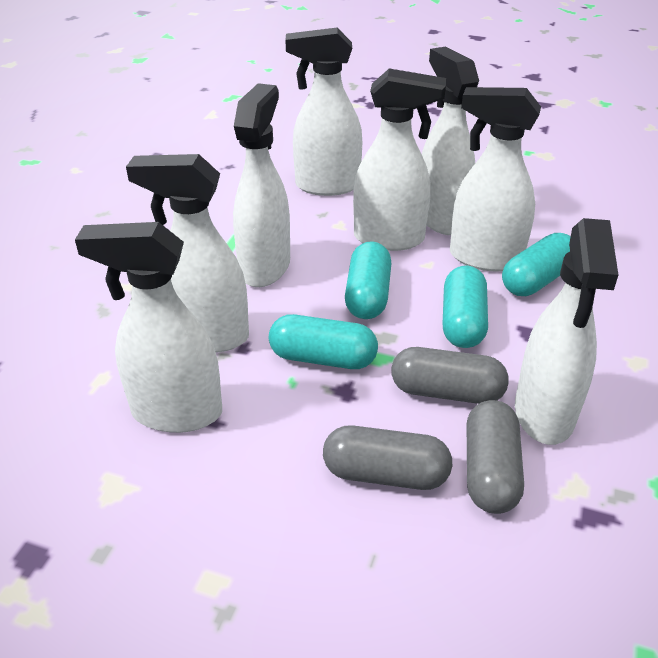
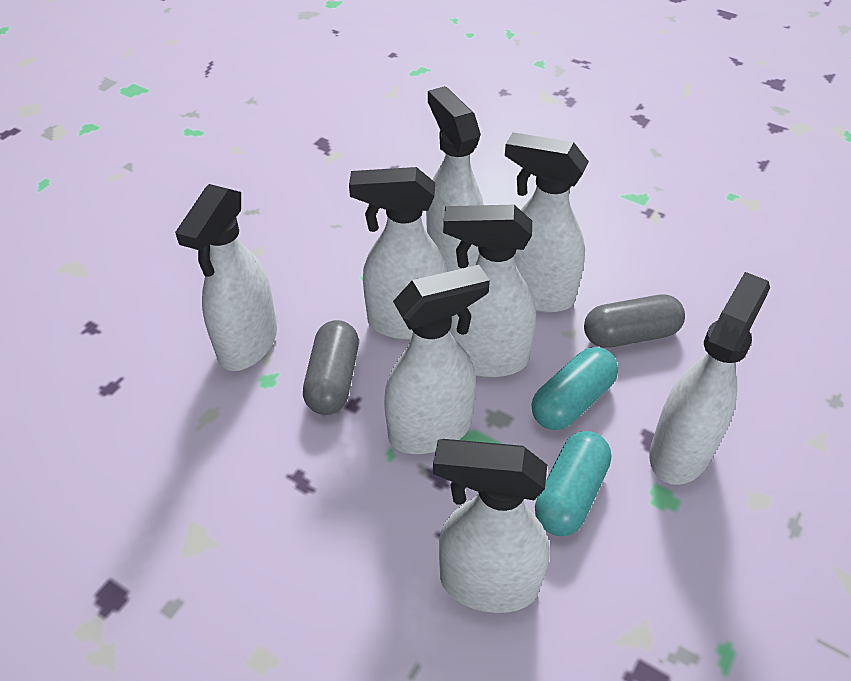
grey capsule: 3 -> 2
turquoise capsule: 4 -> 2

